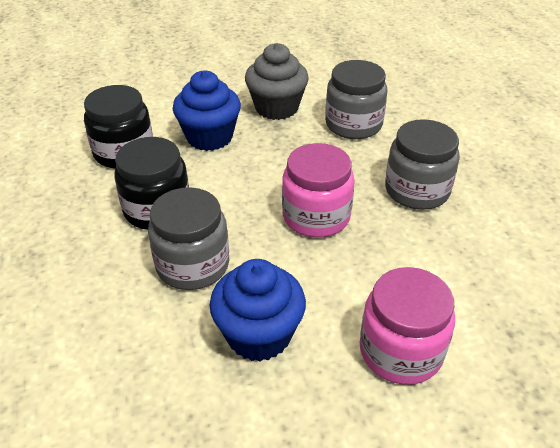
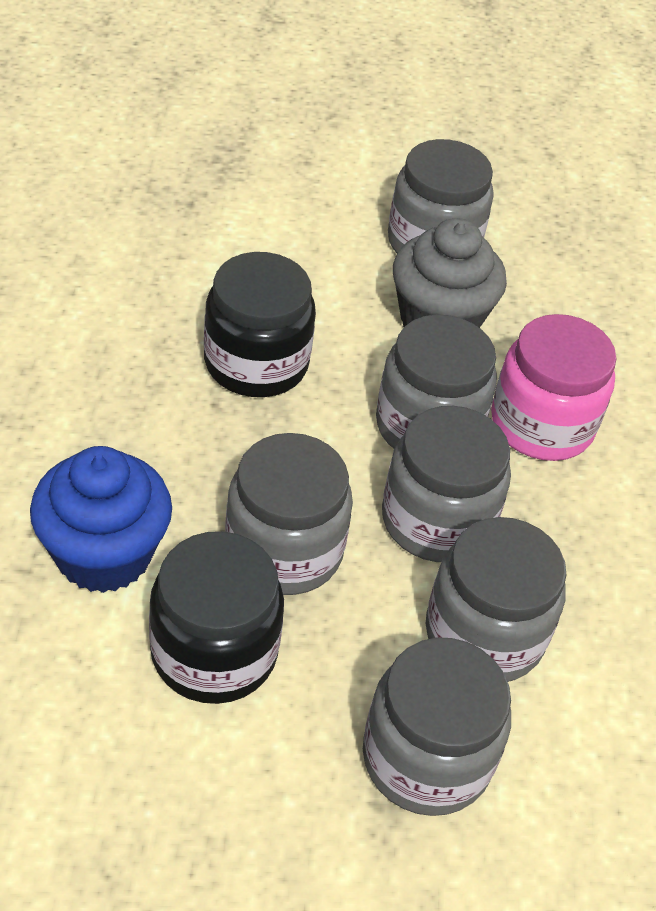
blue cupcake: 2 -> 1
grey jar: 3 -> 6
pink jar: 2 -> 1

